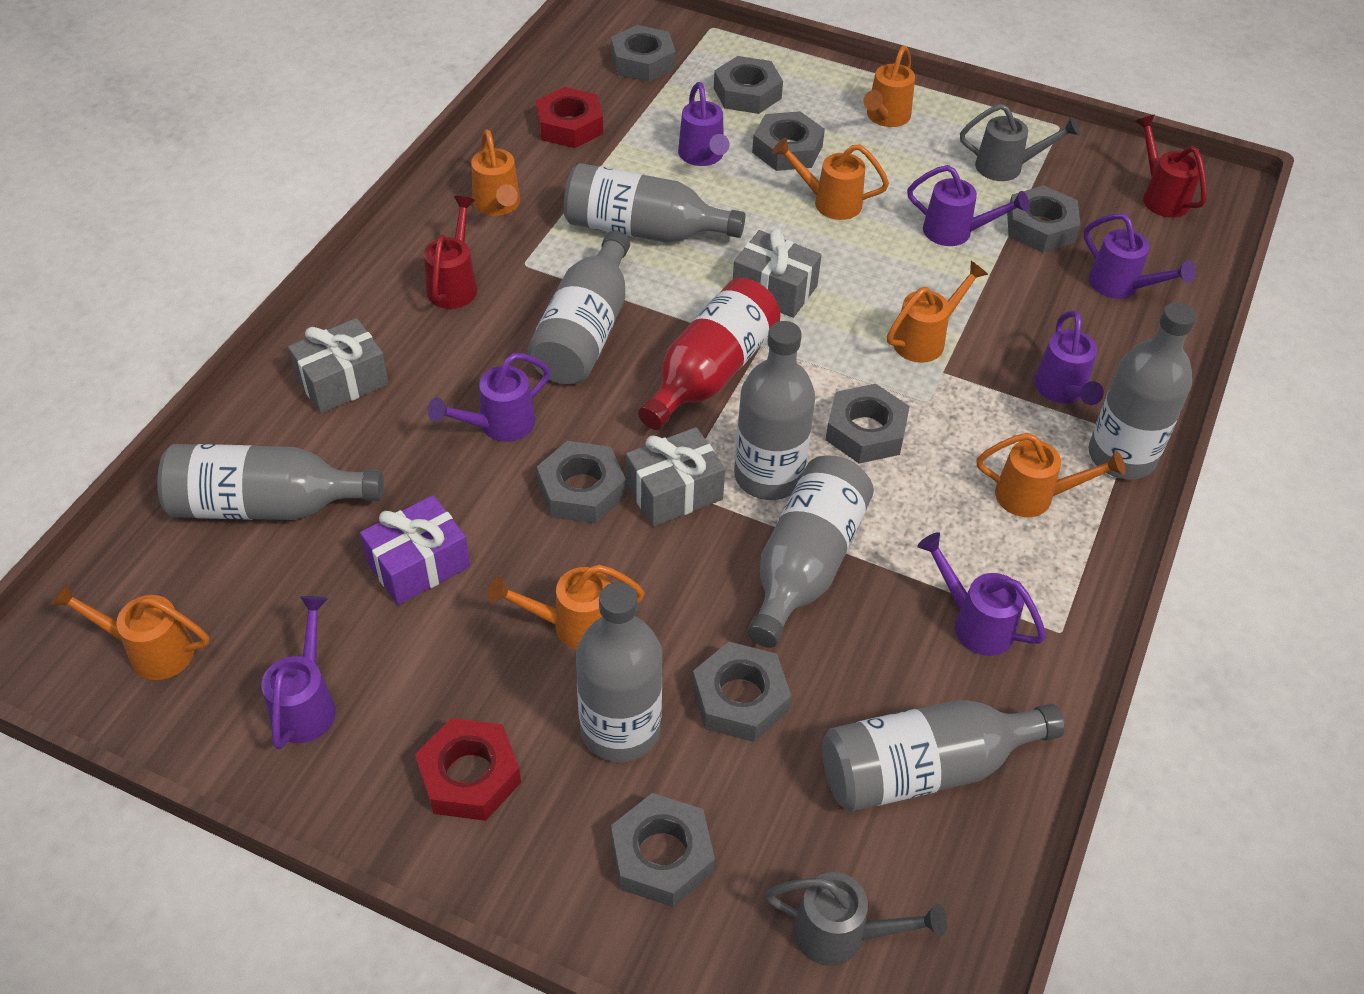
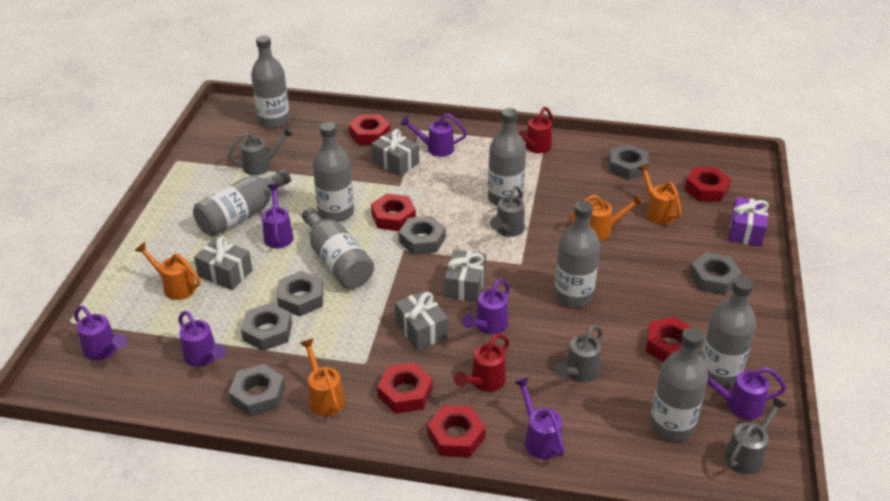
grey gift: 3 -> 4
grey nut: 8 -> 6
grey watering can: 2 -> 4
orange watering can: 7 -> 4
red bottle: 1 -> 0
red nut: 2 -> 6

